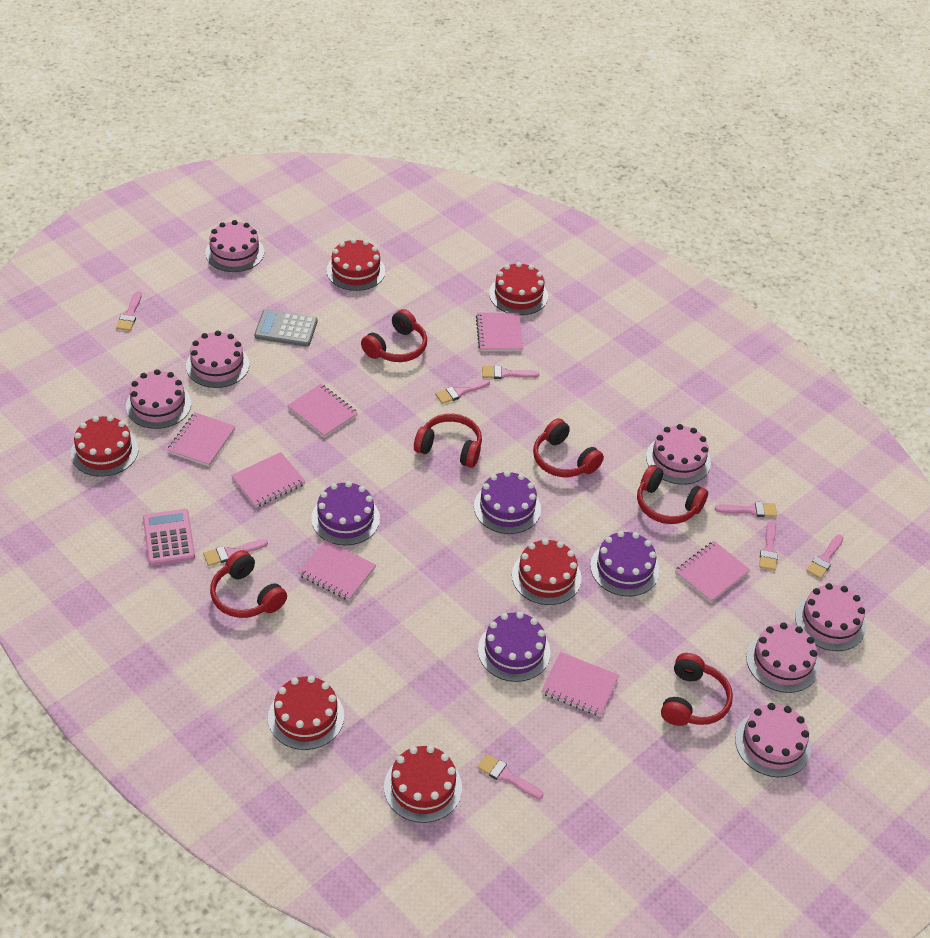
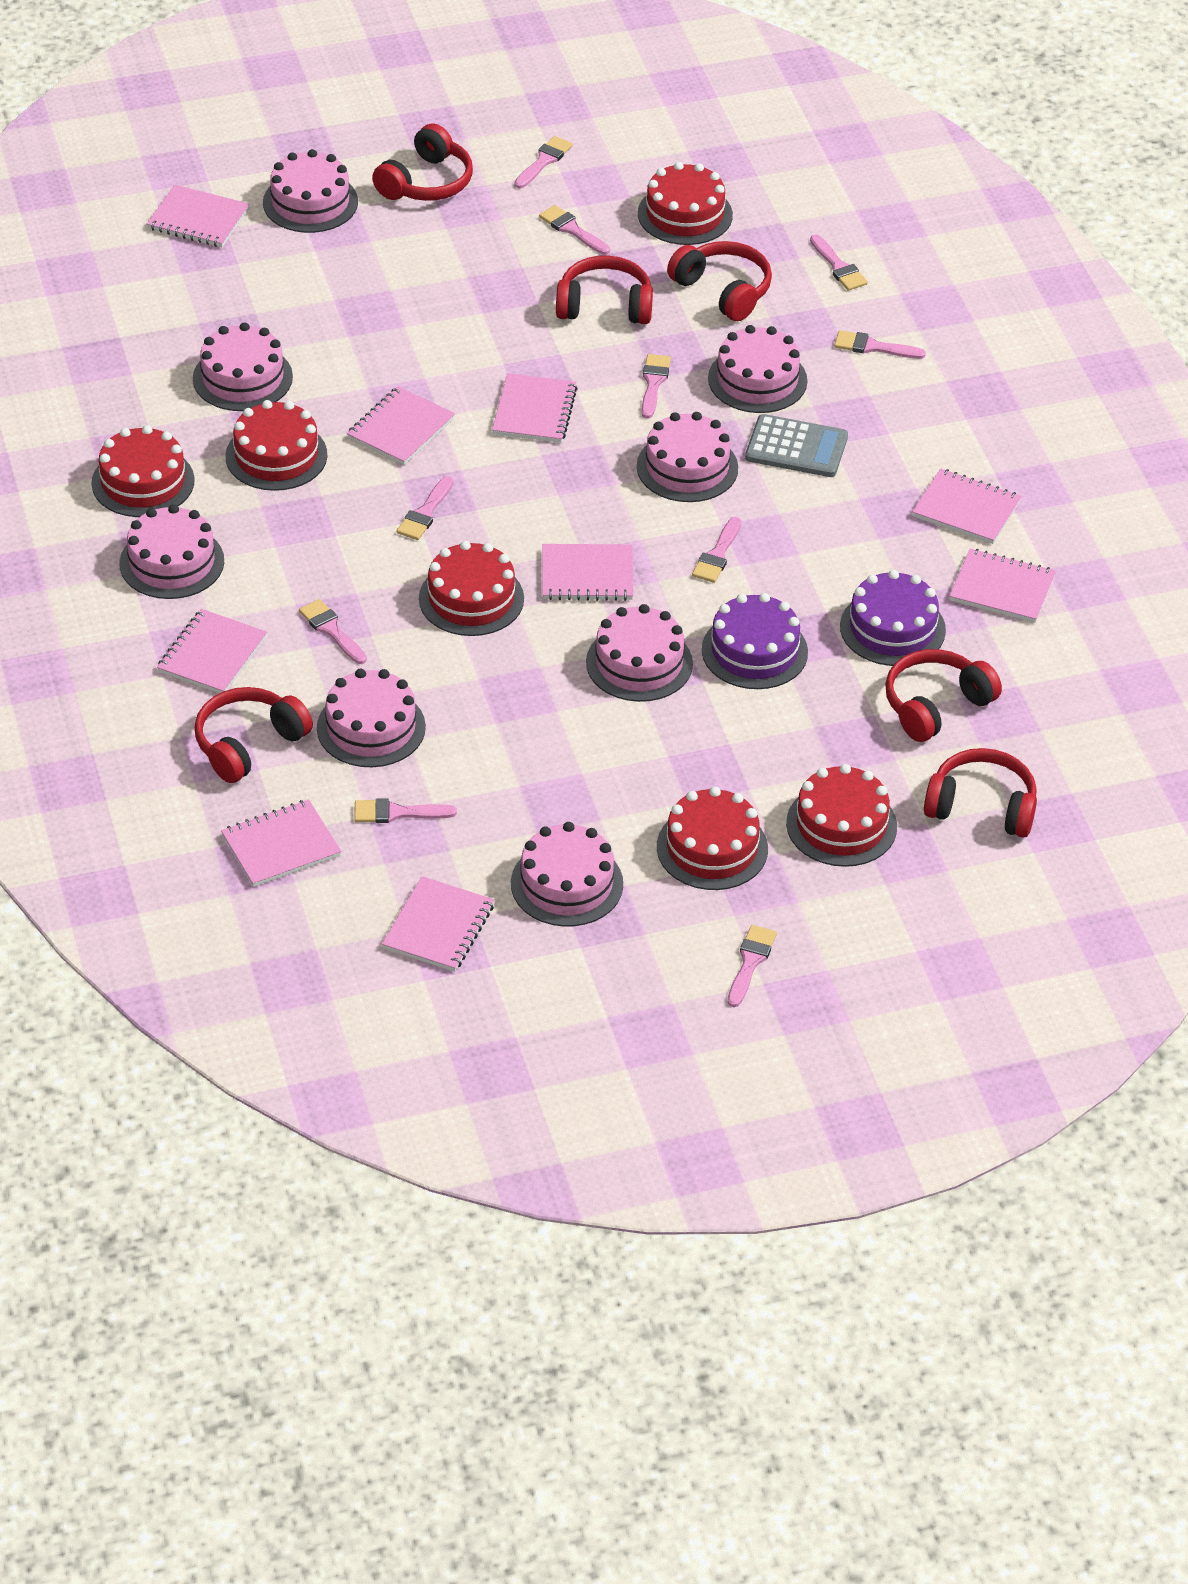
pink brush: 8 -> 10
pink cake: 7 -> 8
pink calculator: 1 -> 0
pink notebook: 7 -> 9
purple cake: 4 -> 2

